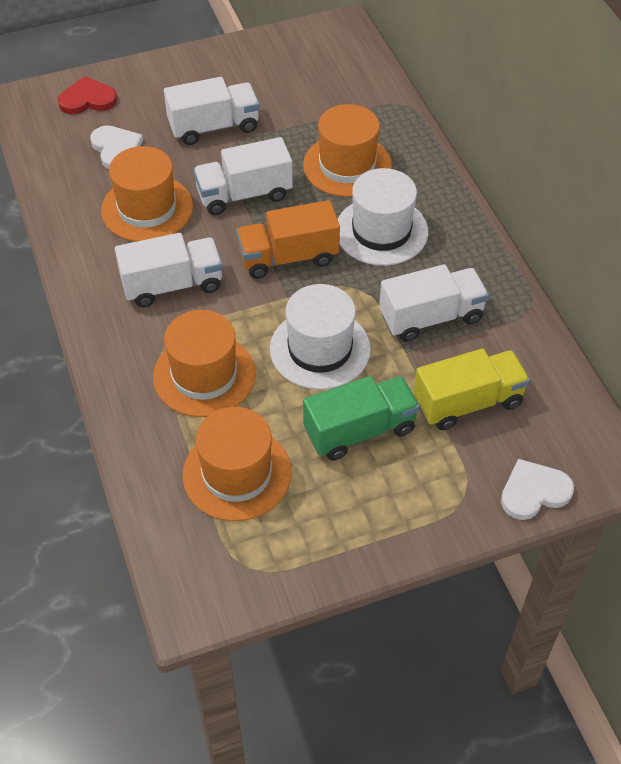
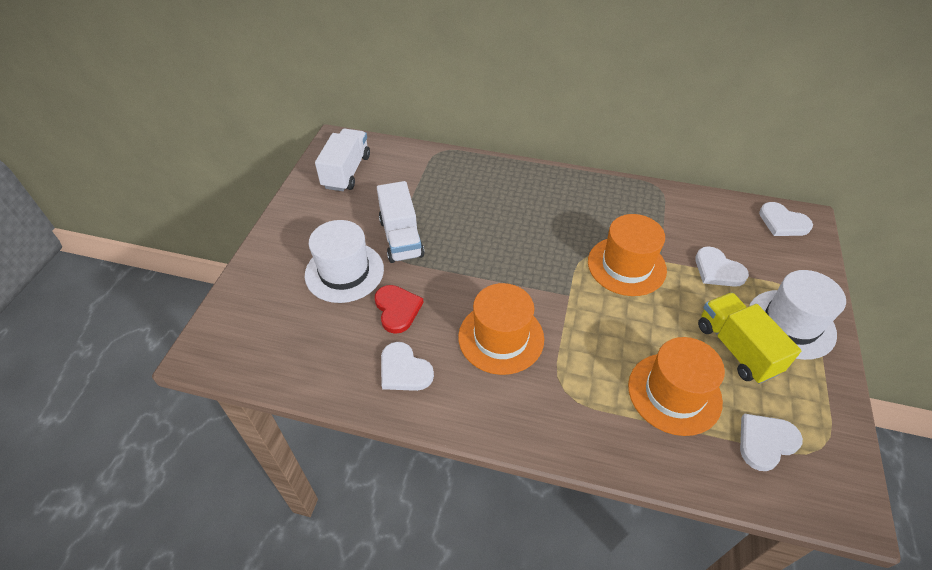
green truck: 1 -> 0
orange hat: 4 -> 3
orange truck: 1 -> 0
white heart: 2 -> 4
white truck: 4 -> 2

